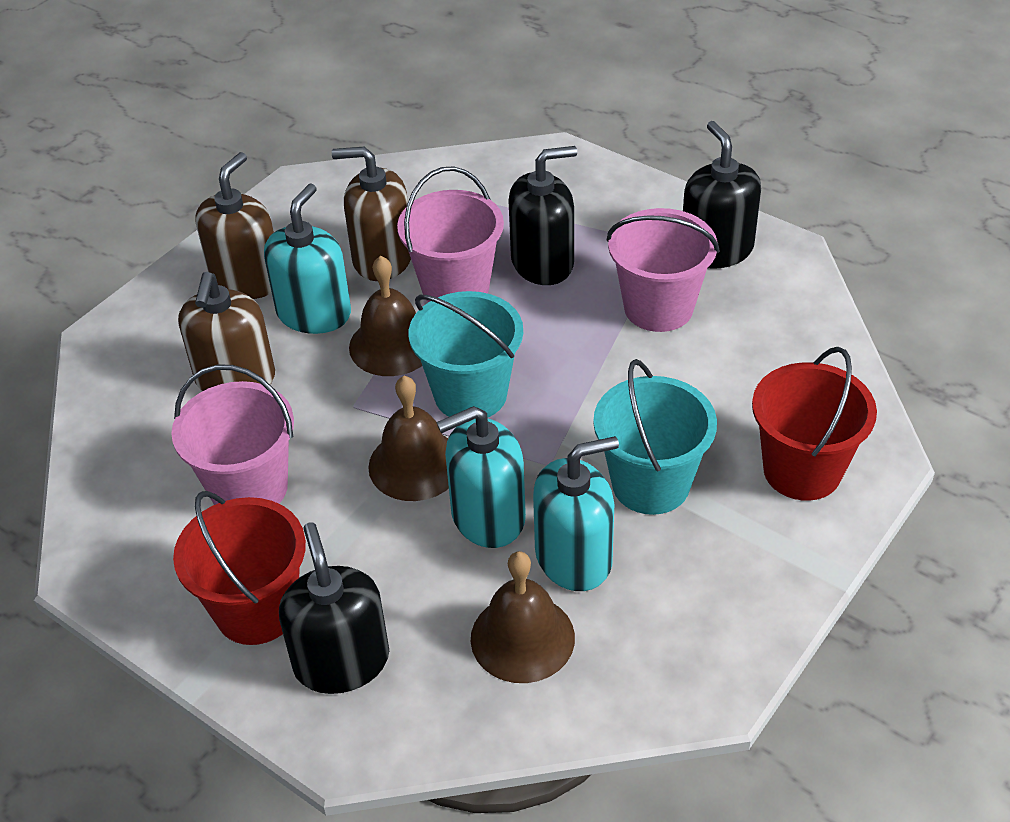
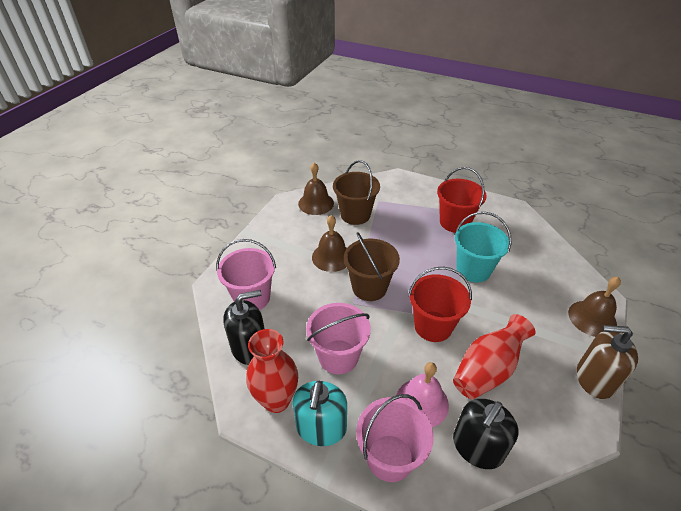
black soap dispenser: 3 -> 2
brown bucket: 0 -> 2
brown soap dispenser: 3 -> 1
pink bell: 0 -> 1
red vase: 0 -> 2
turquoise bucket: 2 -> 1
turquoise soap dispenser: 3 -> 1

